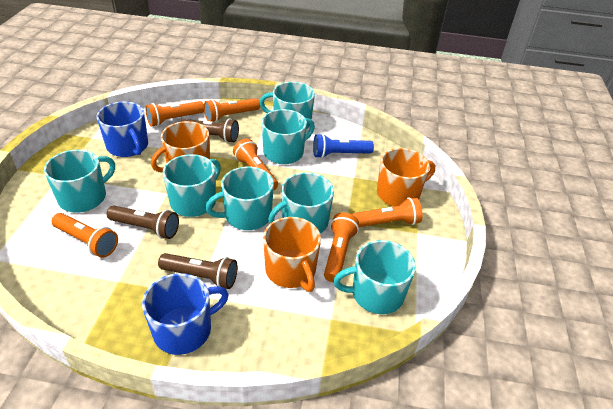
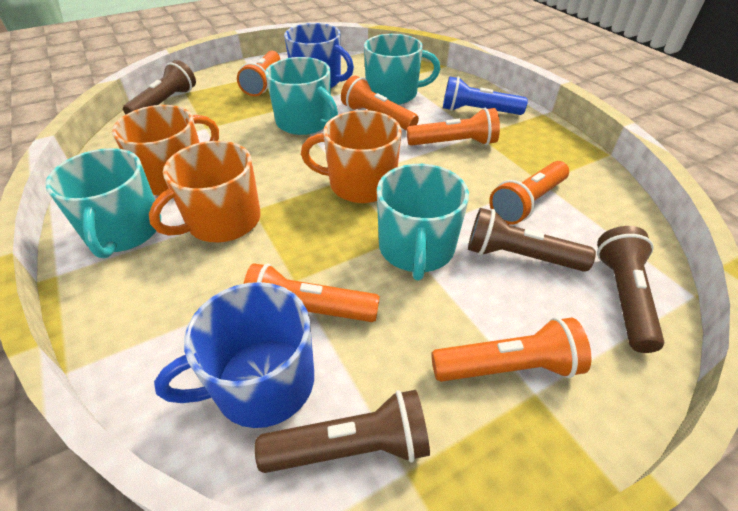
brown flashlight: 3 -> 4
turquoise mug: 7 -> 4

